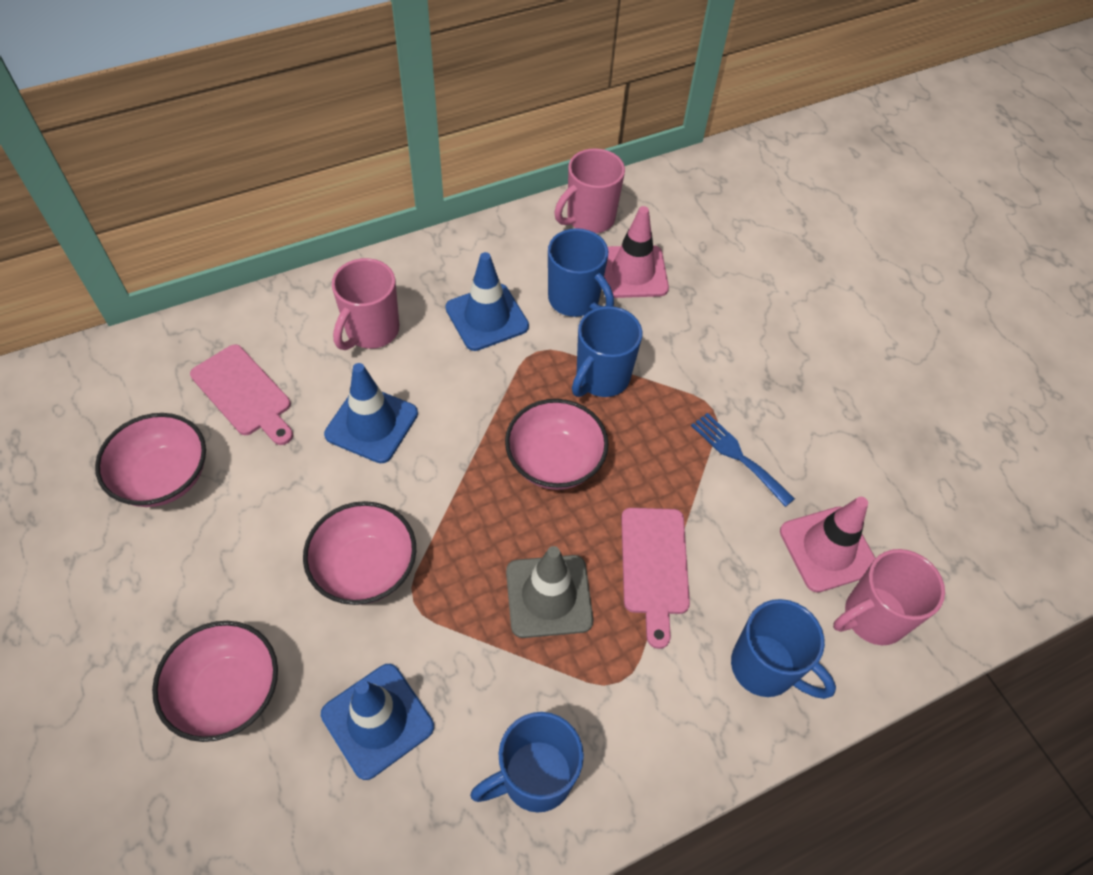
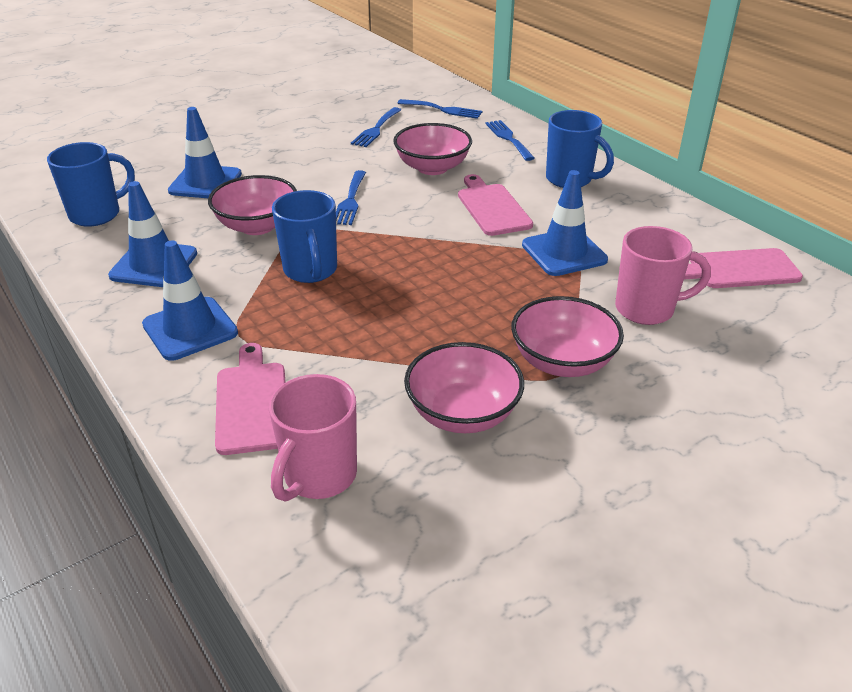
blue fork: 1 -> 4
blue mug: 4 -> 3
blue traffic cone: 3 -> 4
grey traffic cone: 1 -> 0
pink cutting board: 2 -> 3
pink mug: 3 -> 2
pink traffic cone: 2 -> 0

